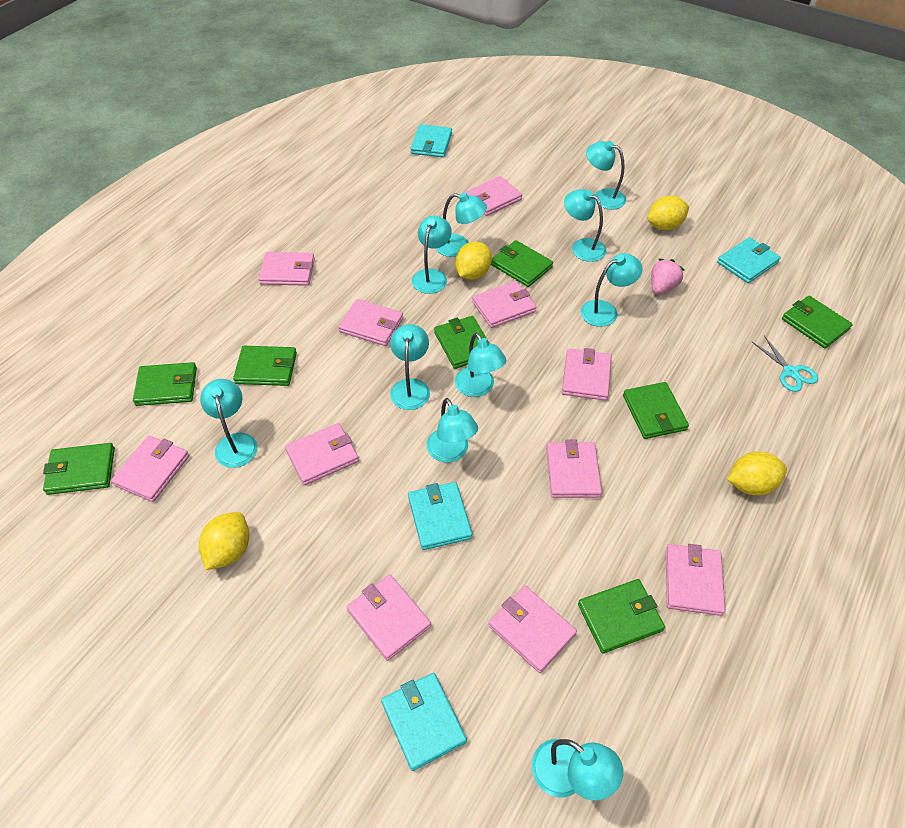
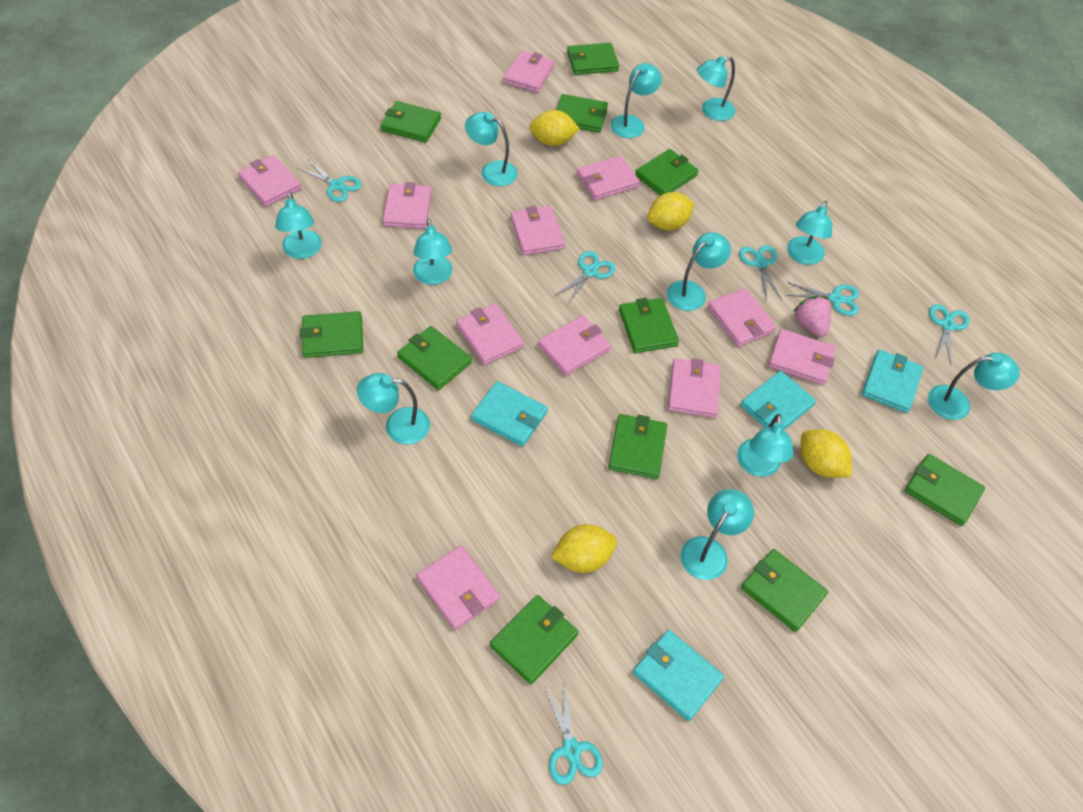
green wallet: 8 -> 11
turquoise lamp: 10 -> 11
turquoise scissors: 1 -> 6

